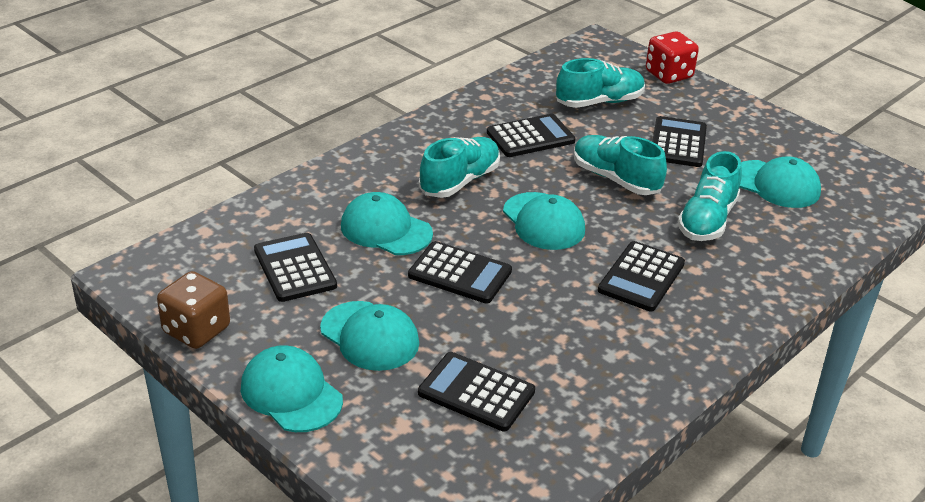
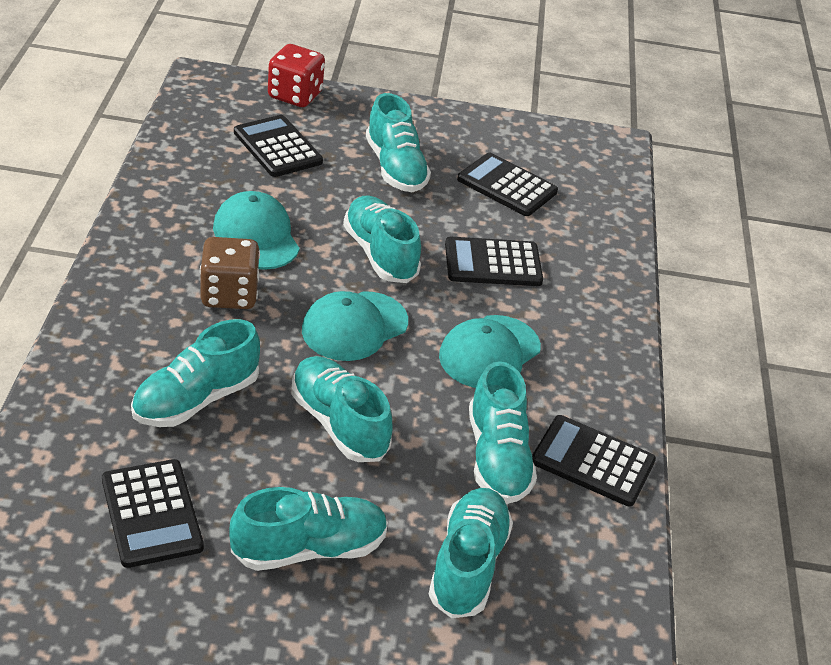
black calculator: 6 -> 5
turquoise cap: 5 -> 3
turquoise shoe: 4 -> 7

